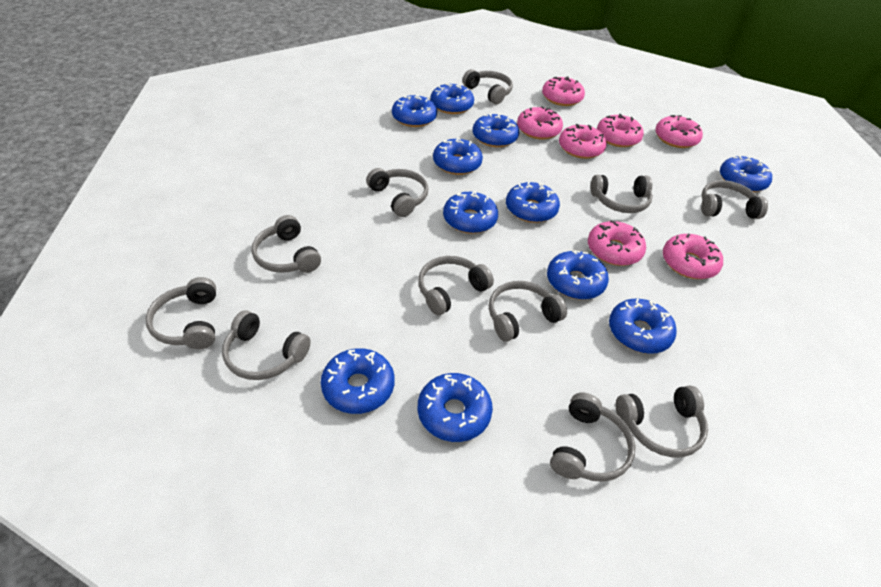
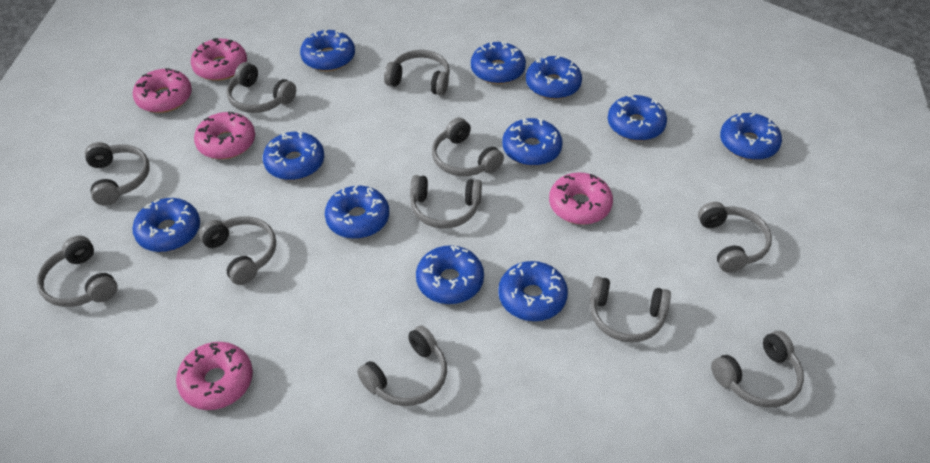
pink donut: 7 -> 5

